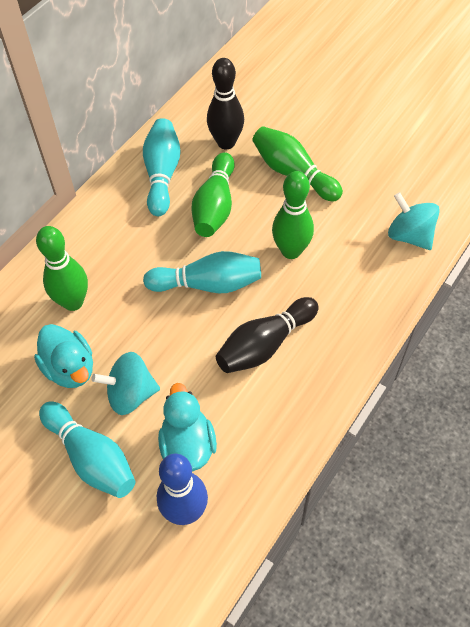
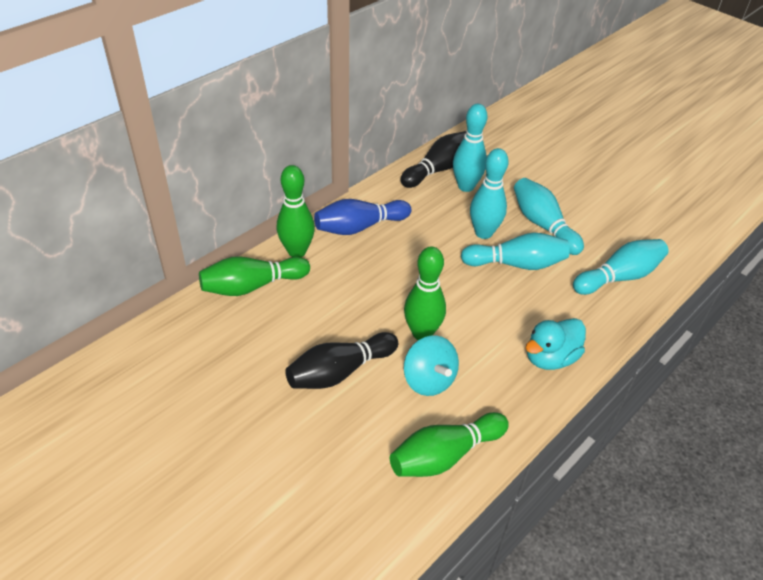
turquoise bowling pin: 3 -> 5
turquoise duck: 2 -> 1
turquoise spinning top: 2 -> 1

